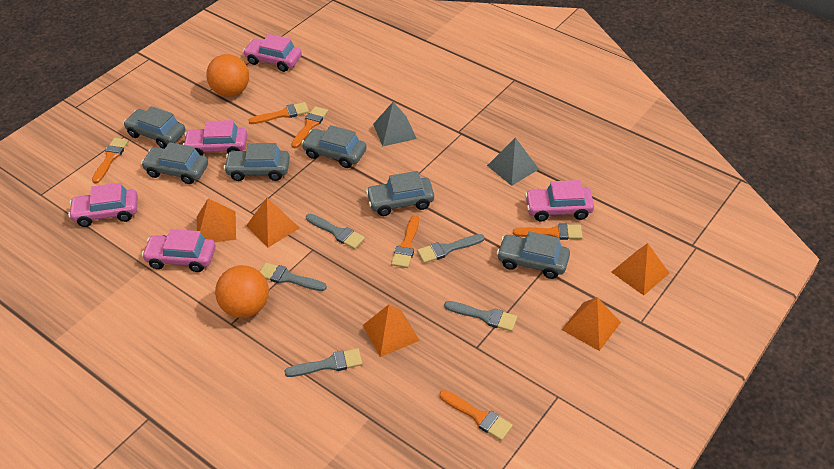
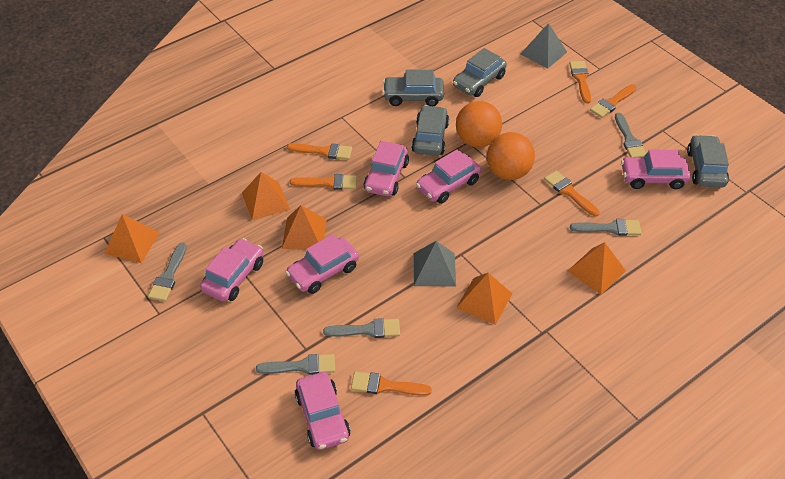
grey car: 6 -> 4
pink car: 5 -> 6

